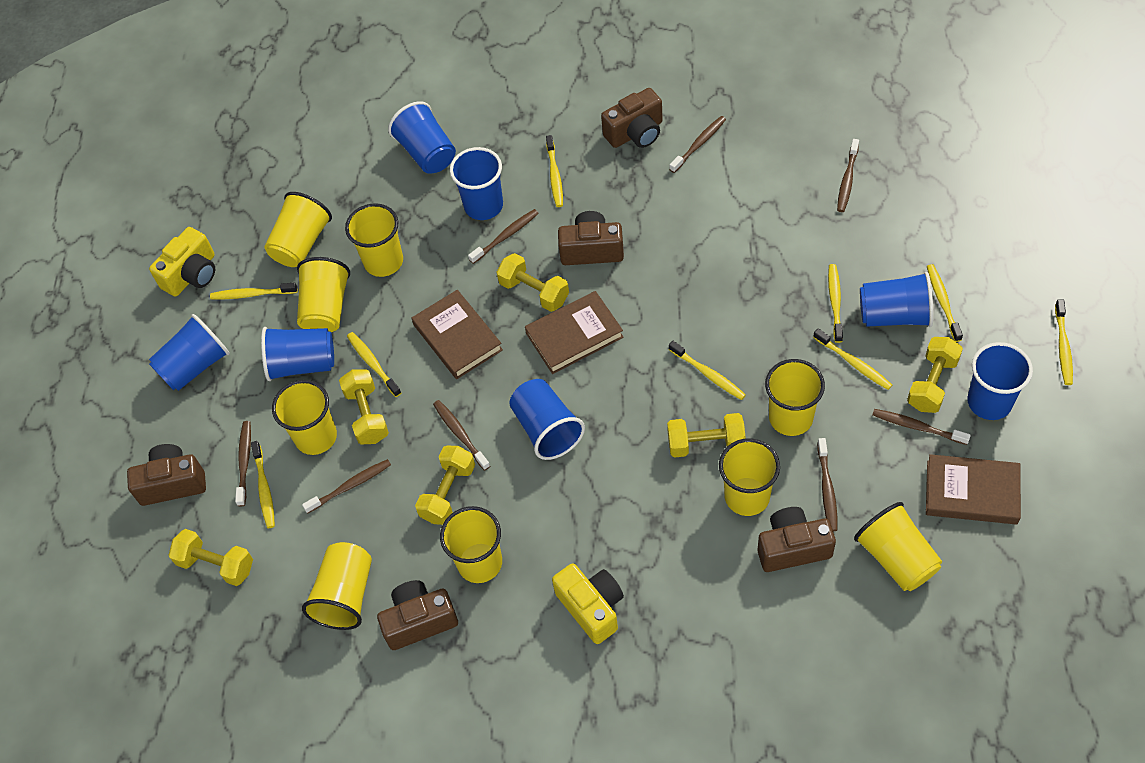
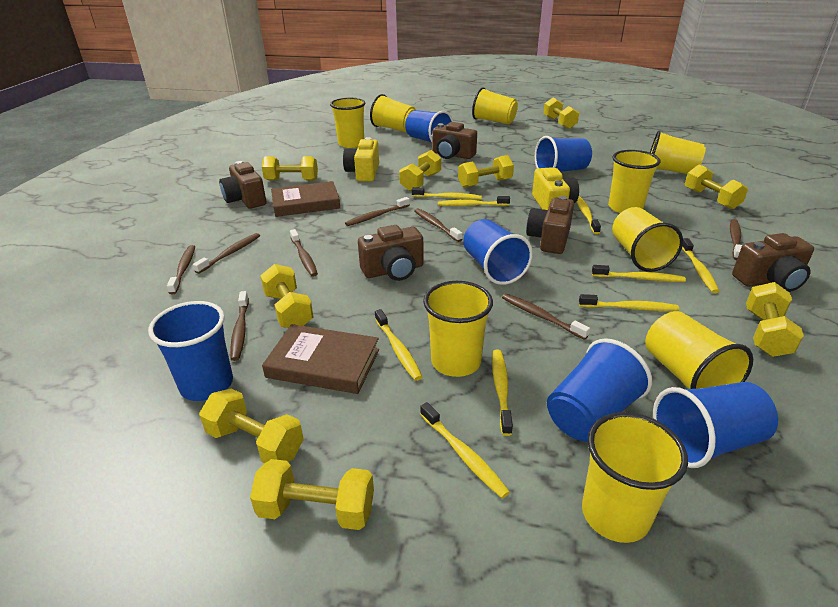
blue cup: 7 -> 6
brown book: 3 -> 2
yellow dumbbell: 6 -> 9

